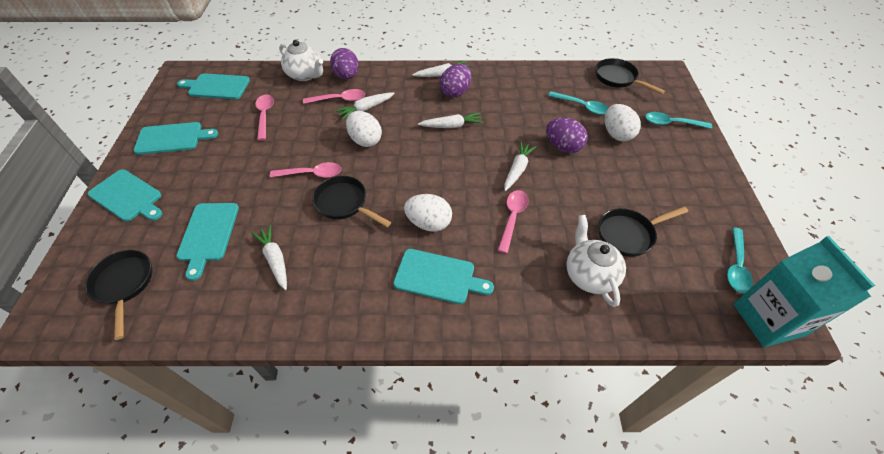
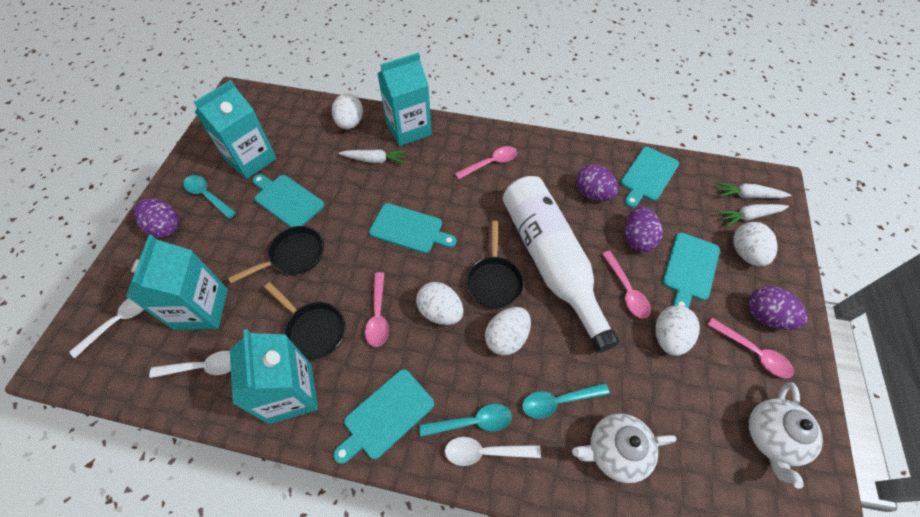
black pan: 4 -> 3
purple egg: 3 -> 4
turquoise carton: 1 -> 4
white bottle: 0 -> 1
white carrot: 5 -> 3
white egg: 3 -> 5
white spoon: 0 -> 3

